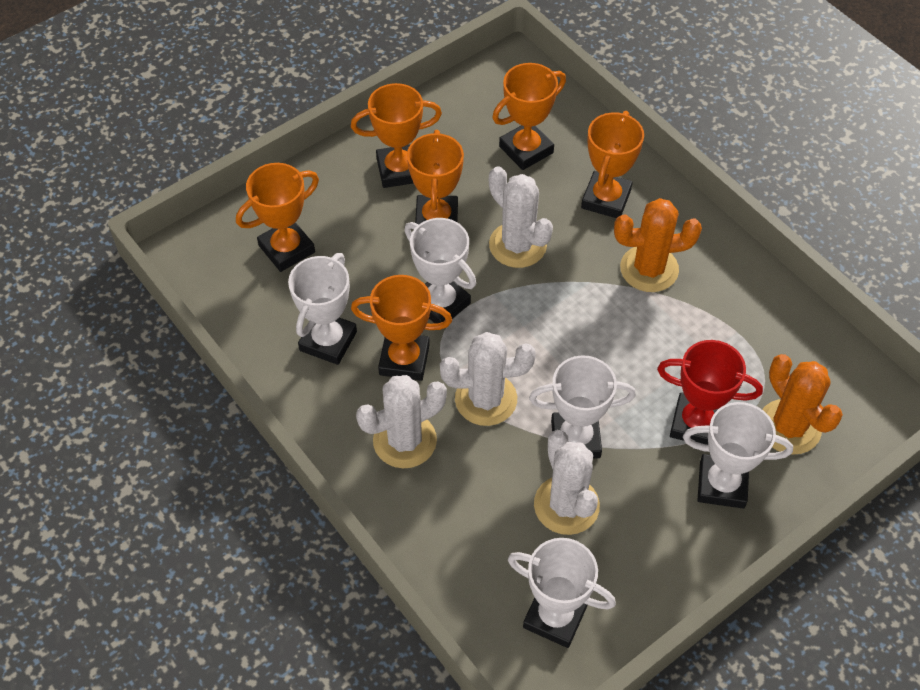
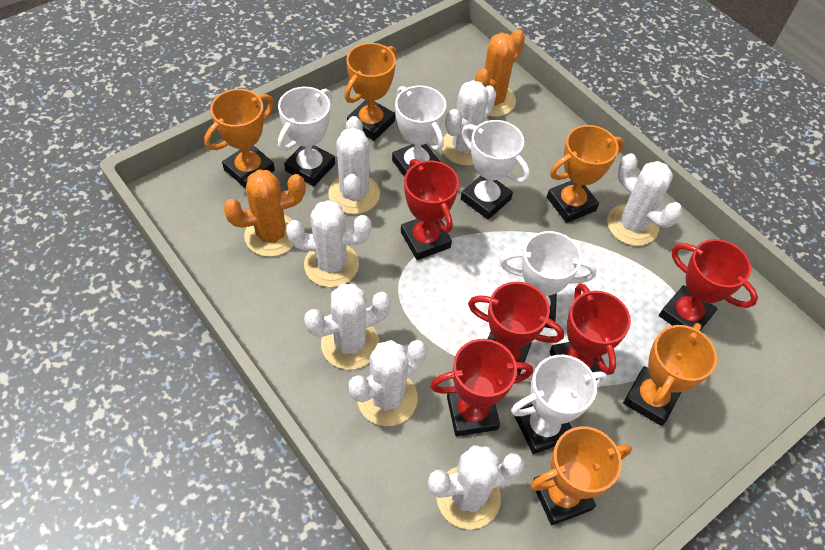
orange trophy: 6 -> 5
red trophy: 1 -> 5
white cactus: 4 -> 7

